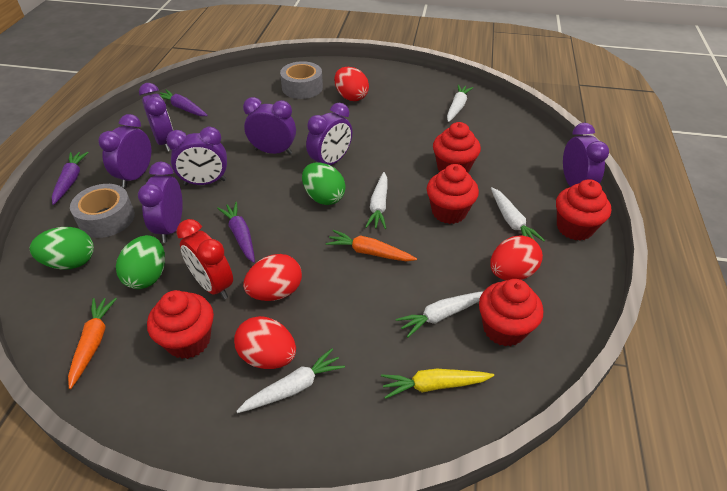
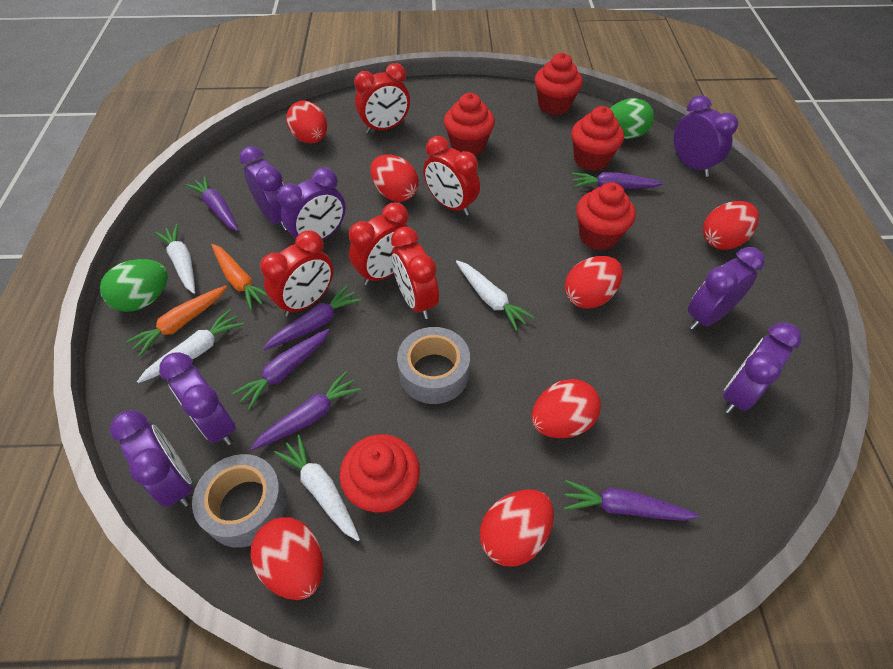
green egg: 3 -> 2
purple carrot: 3 -> 6
red clock: 1 -> 5
red egg: 4 -> 7
white carrot: 5 -> 4
yellow carrot: 1 -> 0

